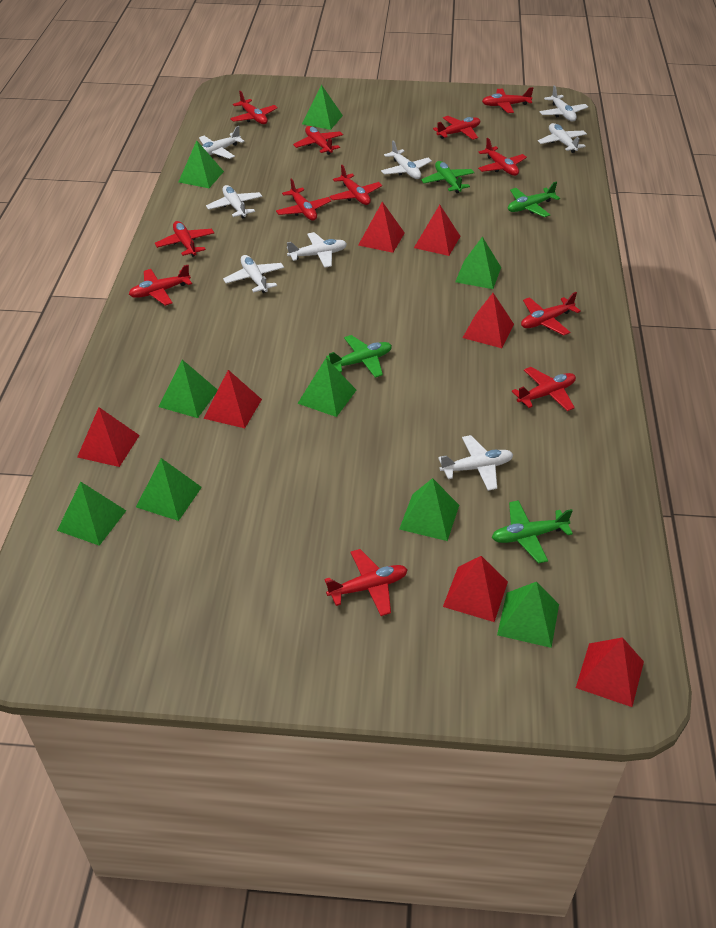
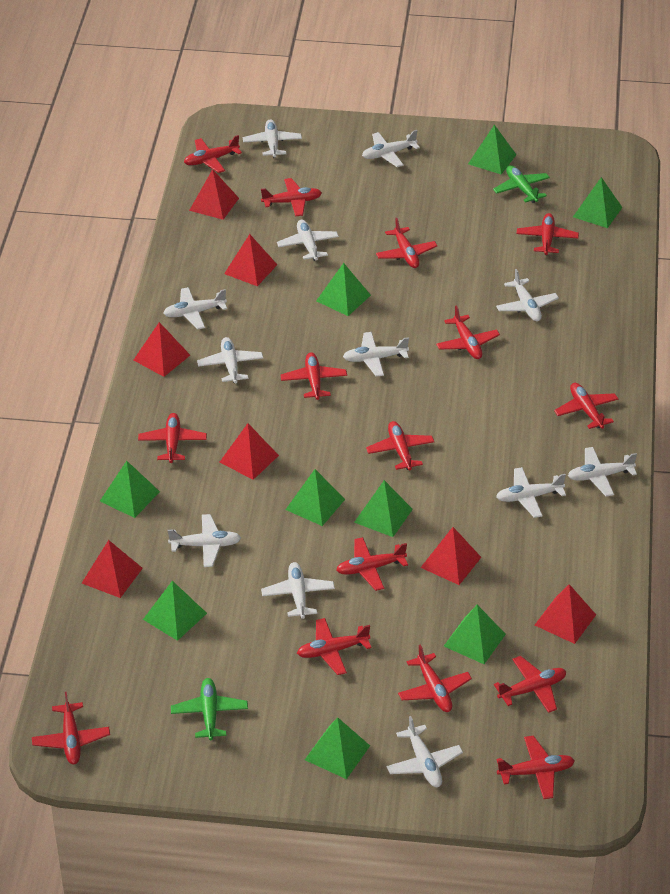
green plane: 4 -> 2
red plane: 12 -> 15
white plane: 8 -> 12

